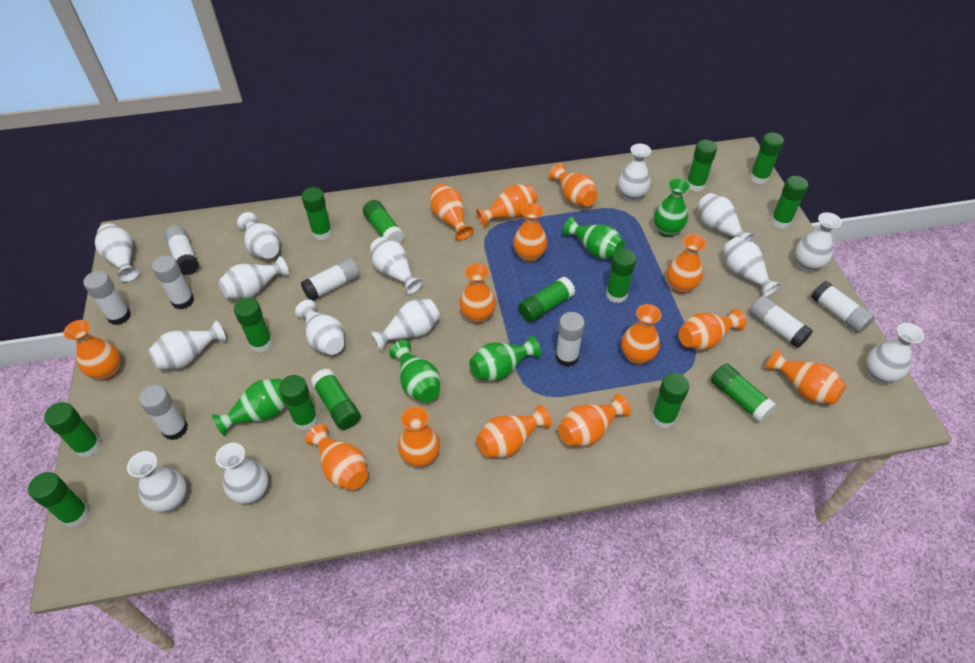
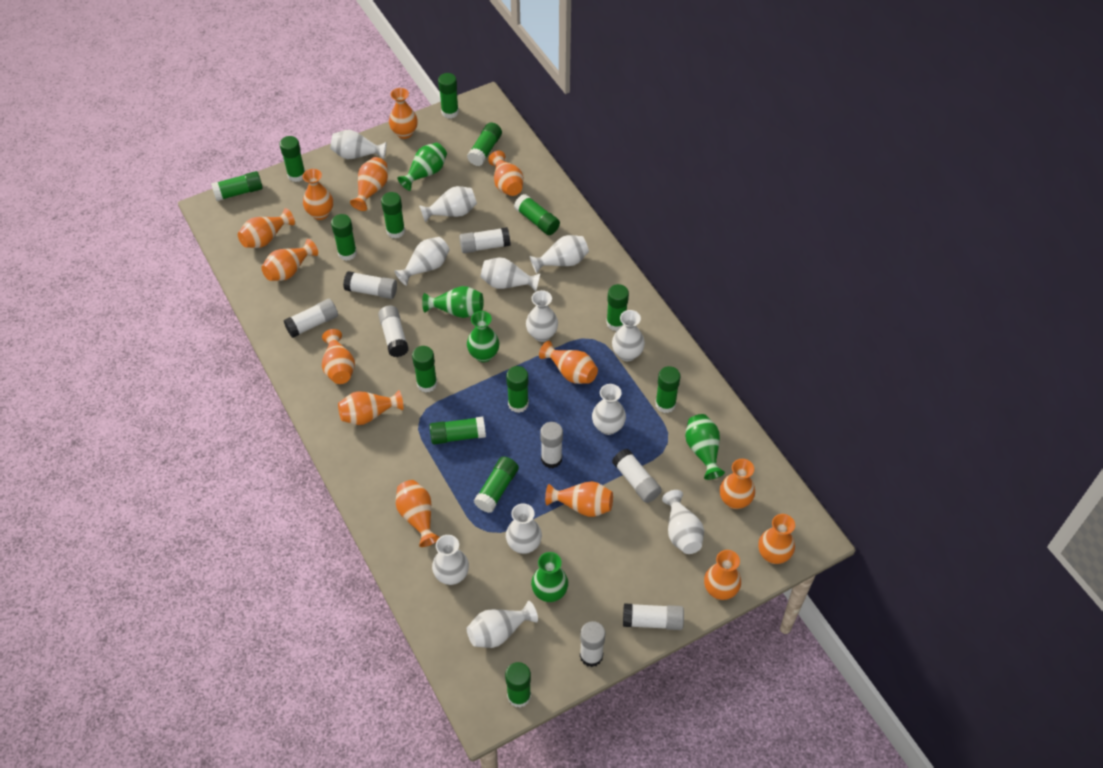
white vase: 14 -> 12

